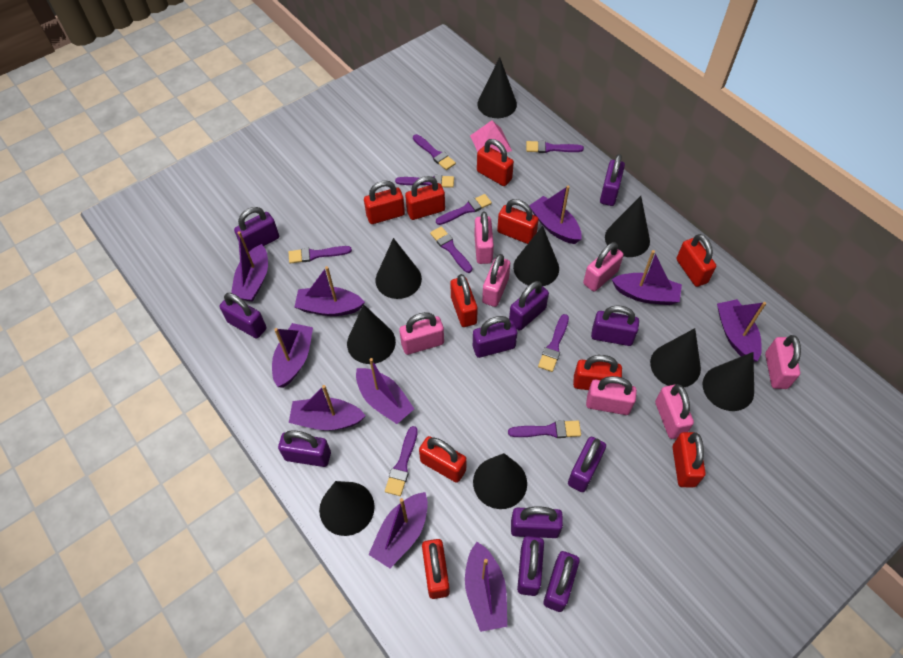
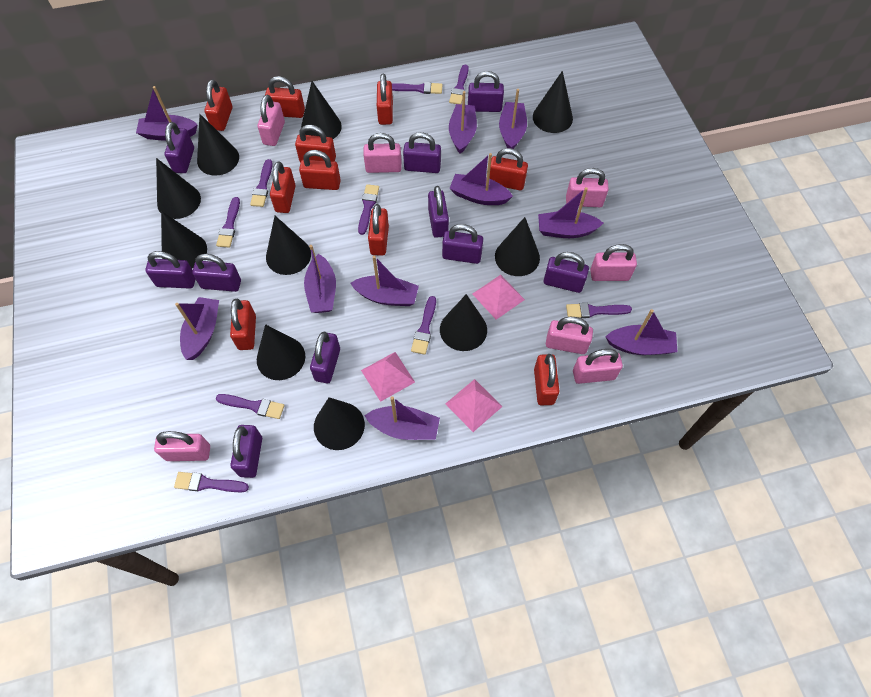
black cone: 9 -> 10
pink pyramid: 1 -> 3
purple padlock: 11 -> 10

